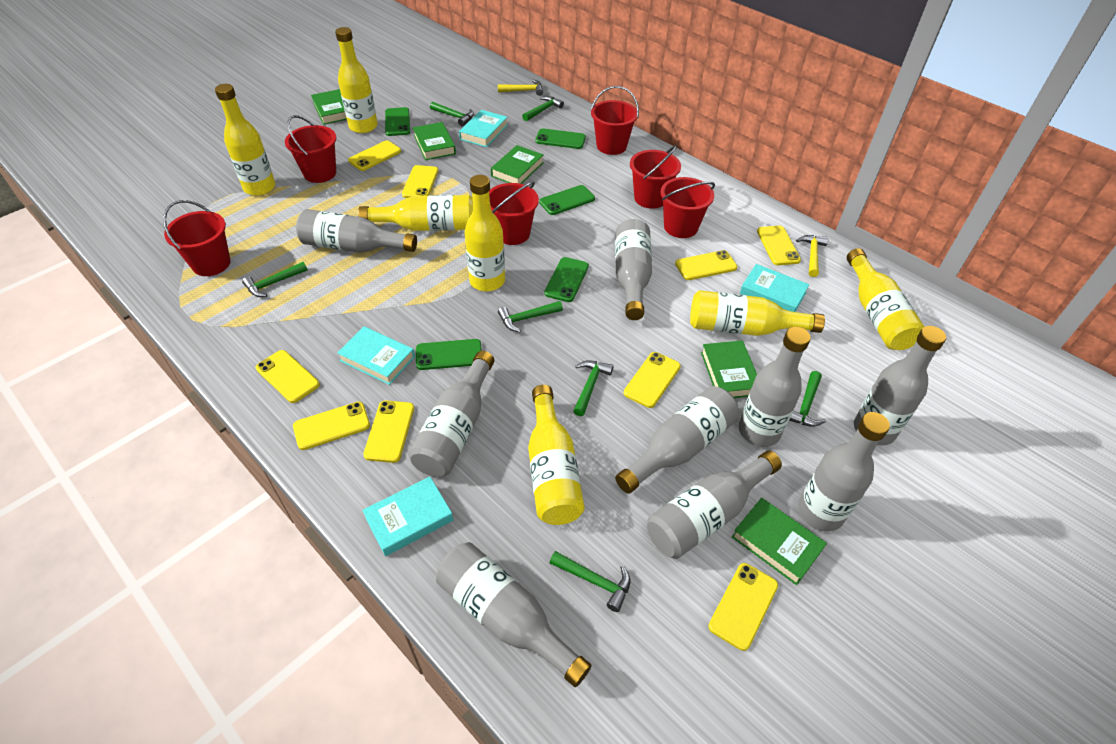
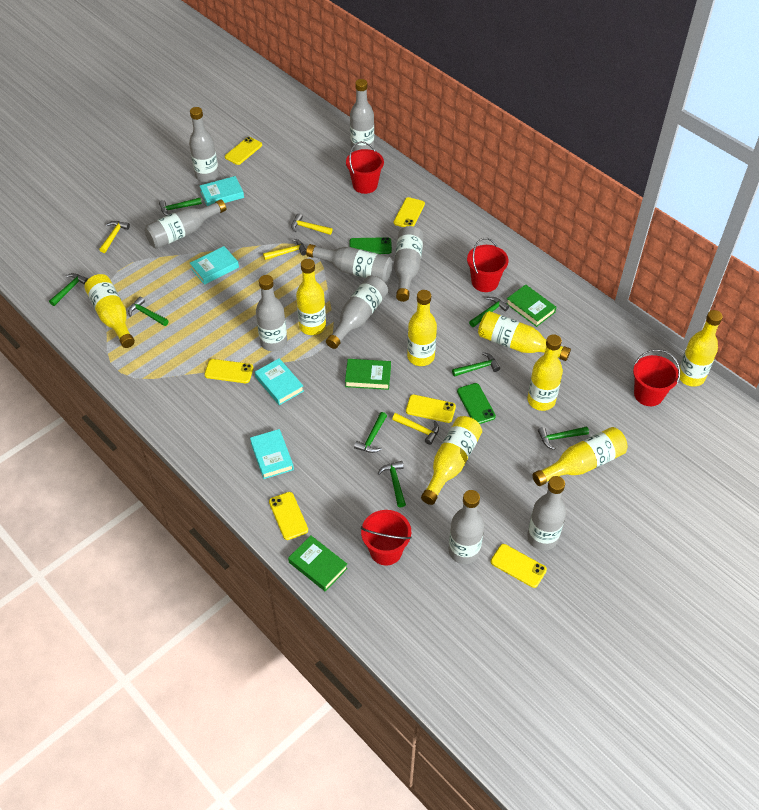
green book: 5 -> 3
green hammer: 7 -> 8
green phone: 5 -> 2
red bucket: 6 -> 4
yellow bottle: 7 -> 8
yellow hammer: 2 -> 4
yellow phone: 9 -> 6

